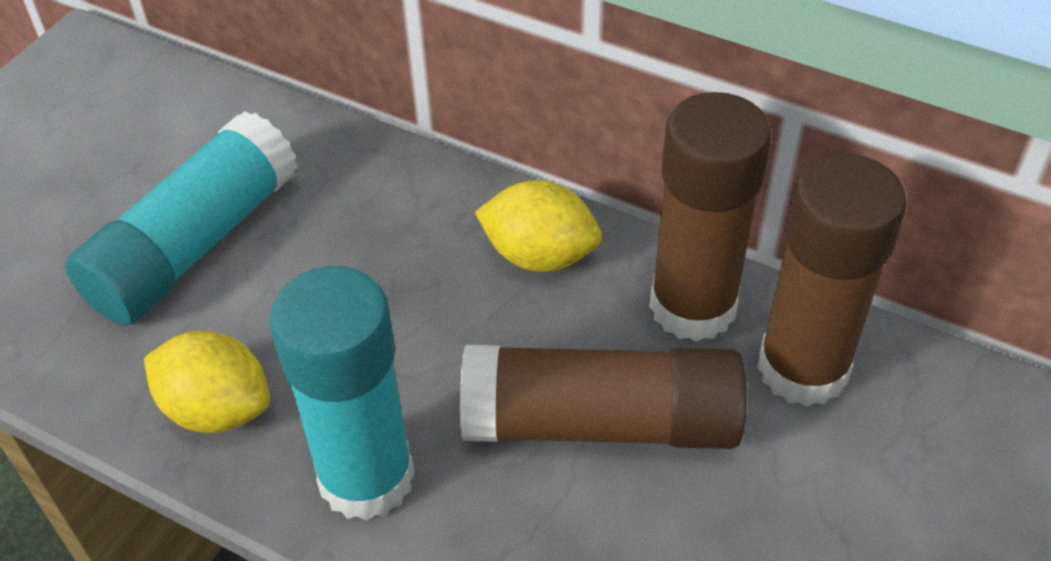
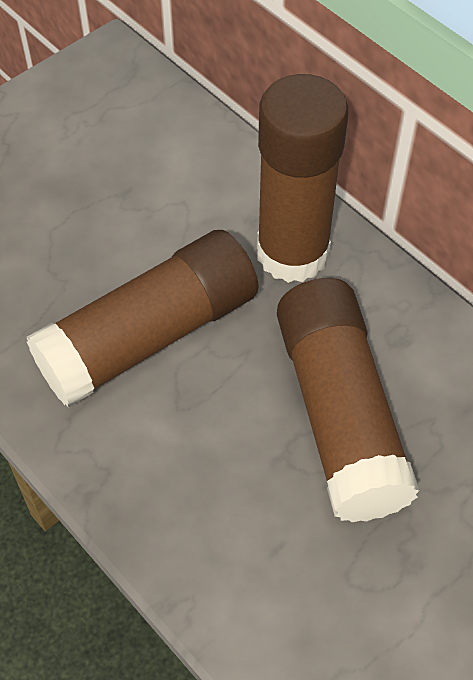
turquoise glue stick: 2 -> 0
yellow lemon: 2 -> 0

